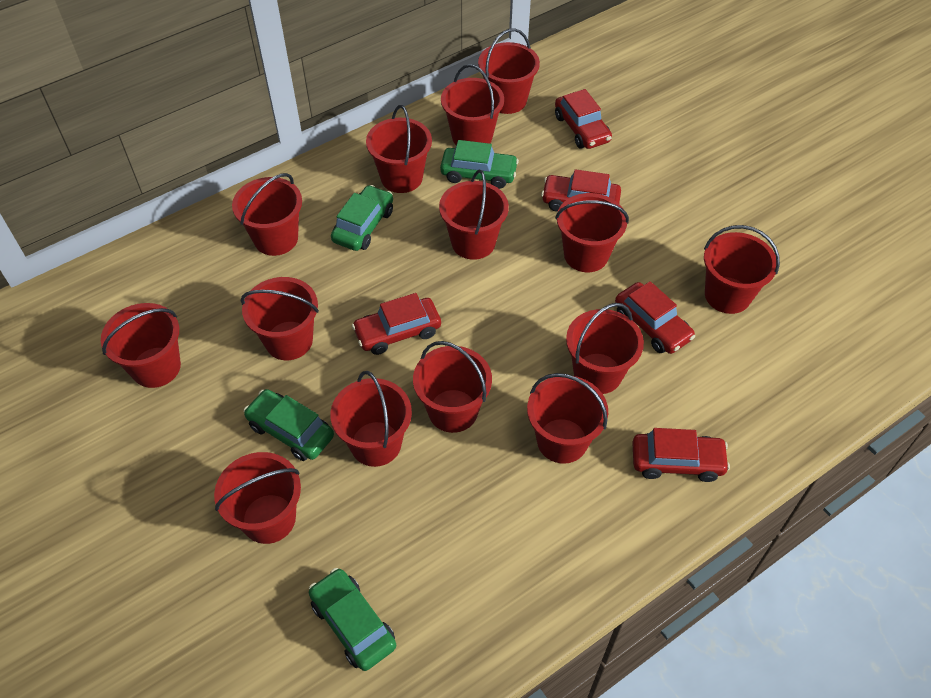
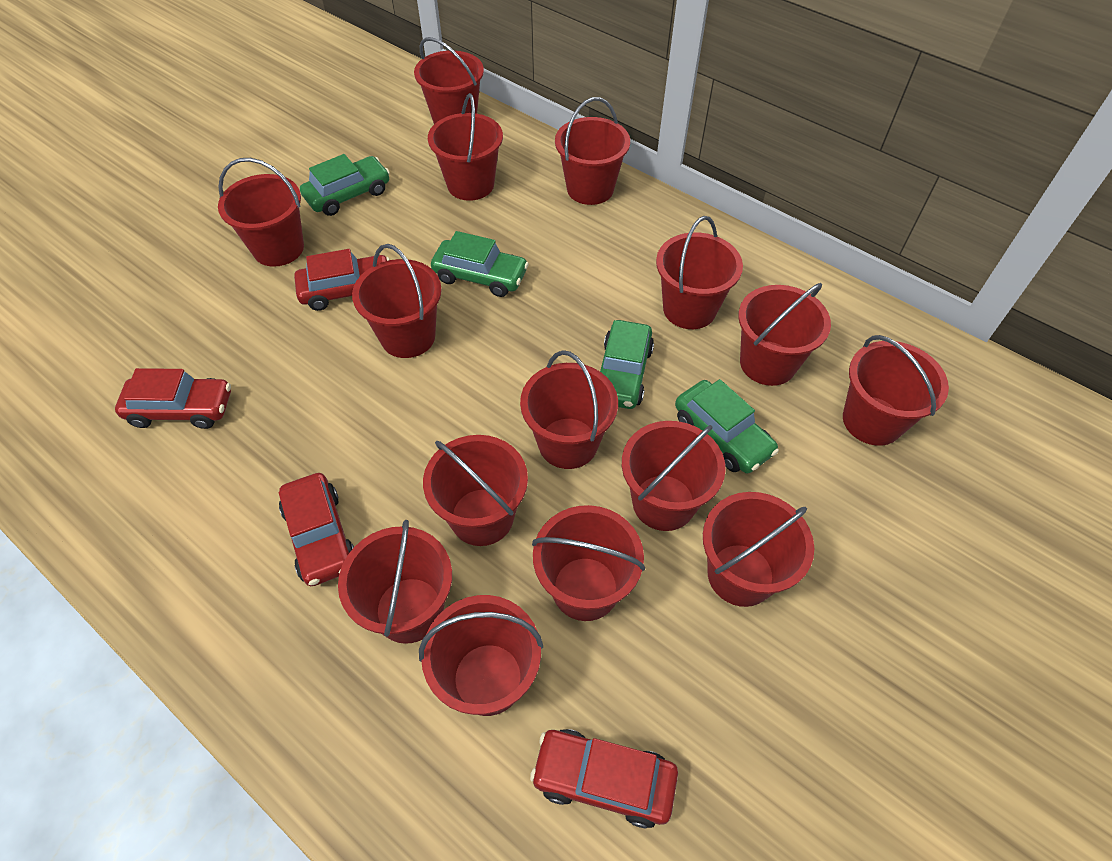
red bucket: 14 -> 15
red car: 5 -> 4

